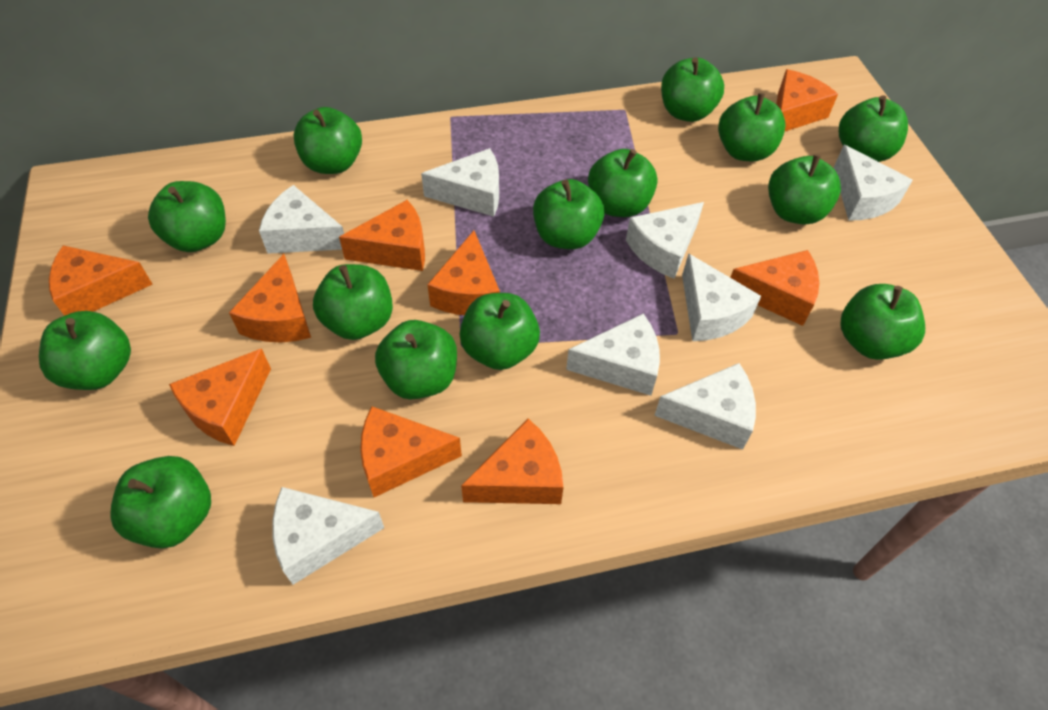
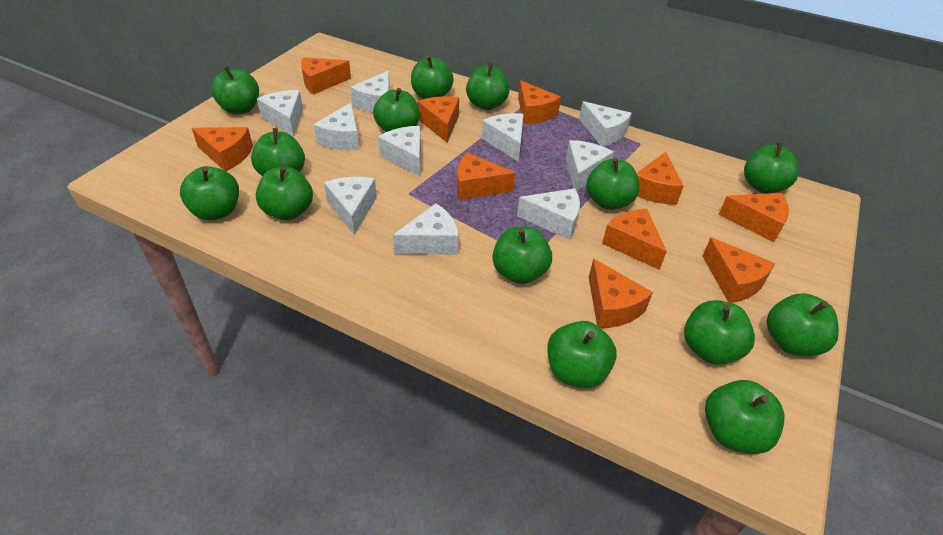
orange cheese: 9 -> 10
white cheese: 8 -> 10

